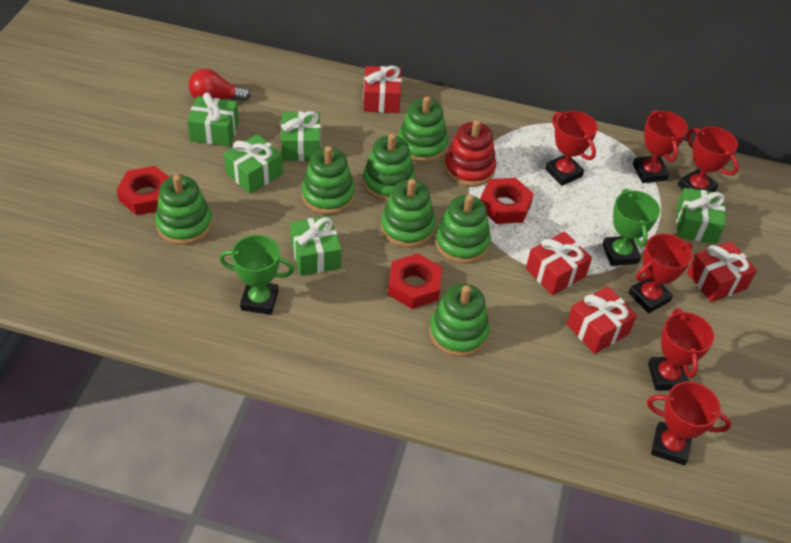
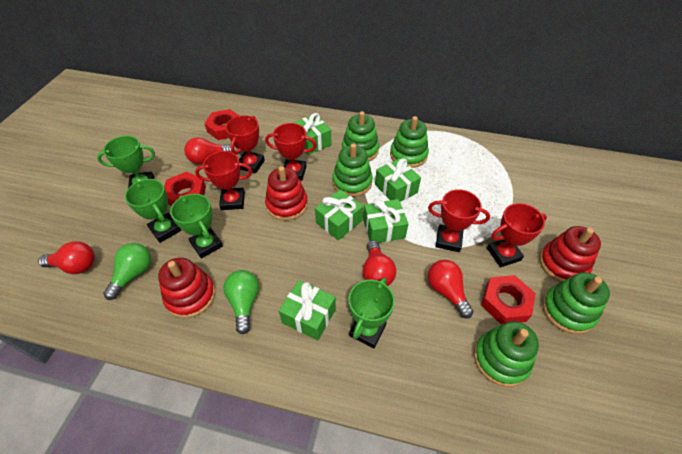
green light bulb: 0 -> 2
green stacking toy: 7 -> 5
green trophy: 2 -> 4
red gift: 4 -> 0
red light bulb: 1 -> 4
red stacking toy: 1 -> 3
red trophy: 6 -> 5

